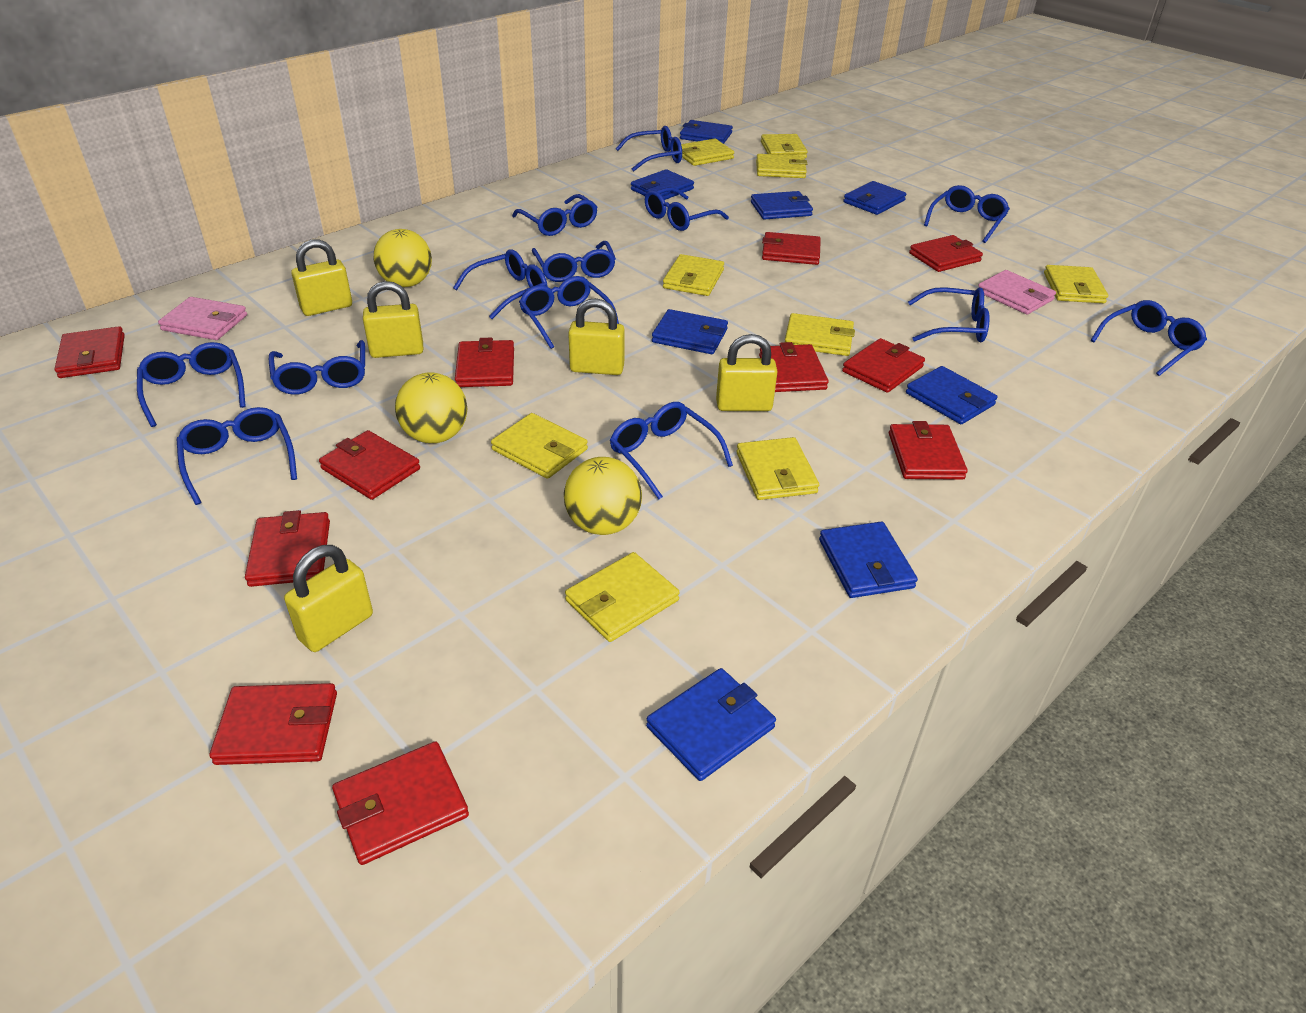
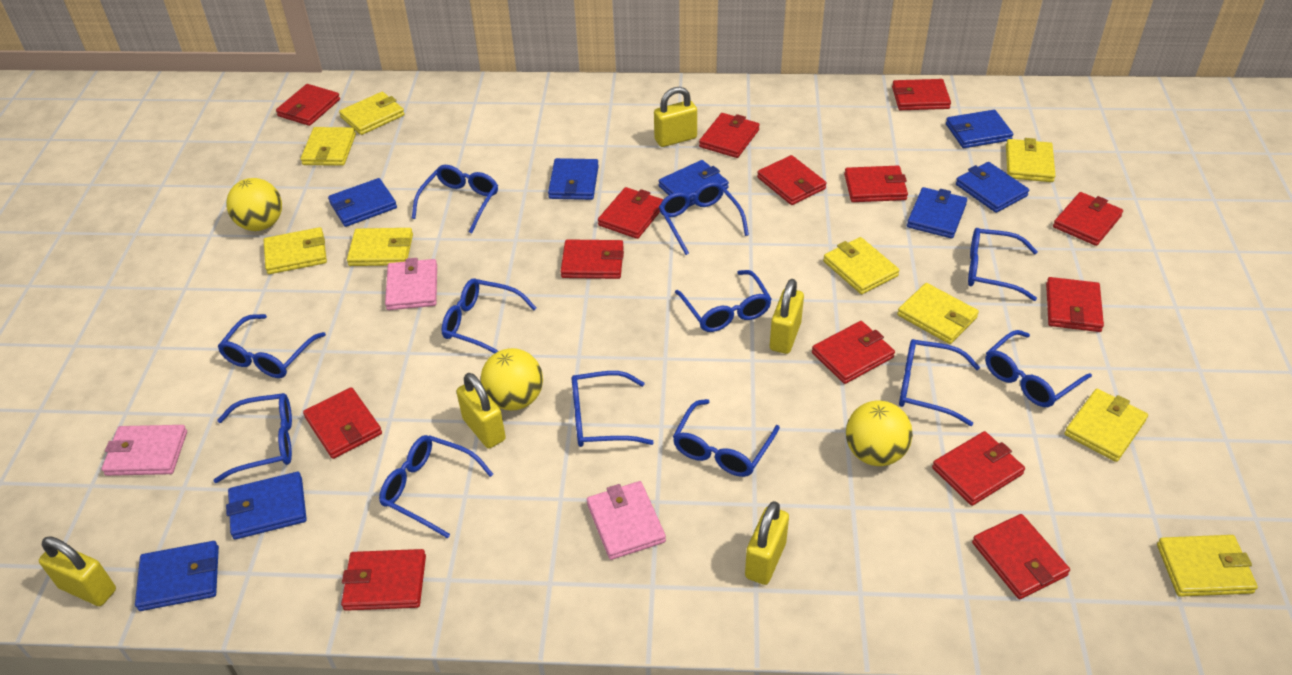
blue glasses: 13 -> 12
pink wallet: 2 -> 3
red wallet: 11 -> 14

